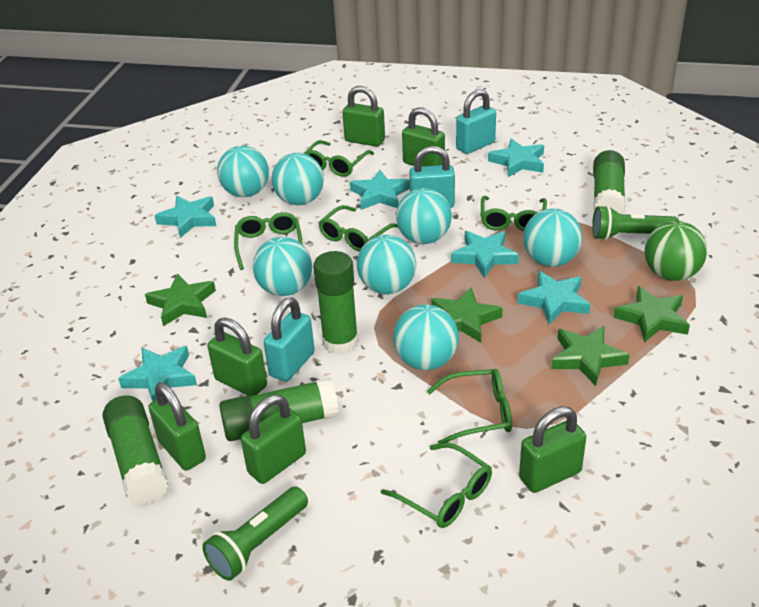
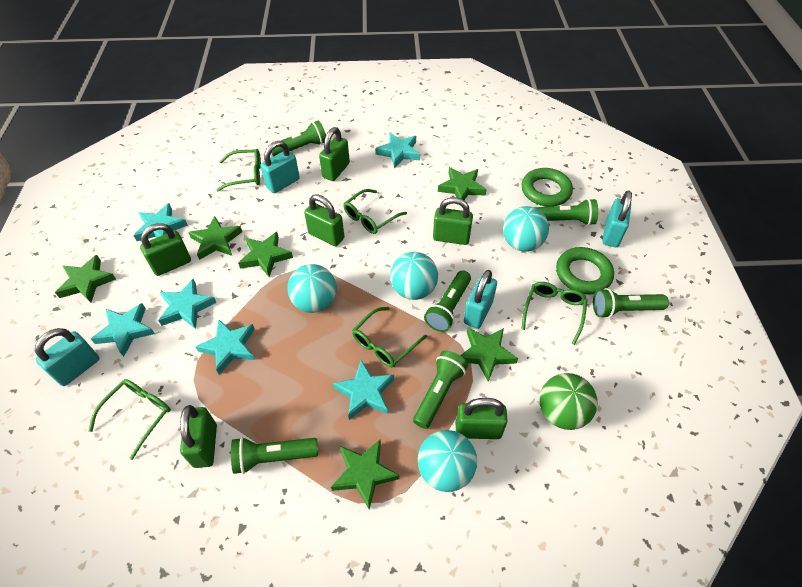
green flashlight: 2 -> 6
green glasses: 6 -> 5
green glue stick: 4 -> 0
green ring: 0 -> 2
green star: 4 -> 6
turquoise ball: 7 -> 4
turquoise padlock: 3 -> 4

